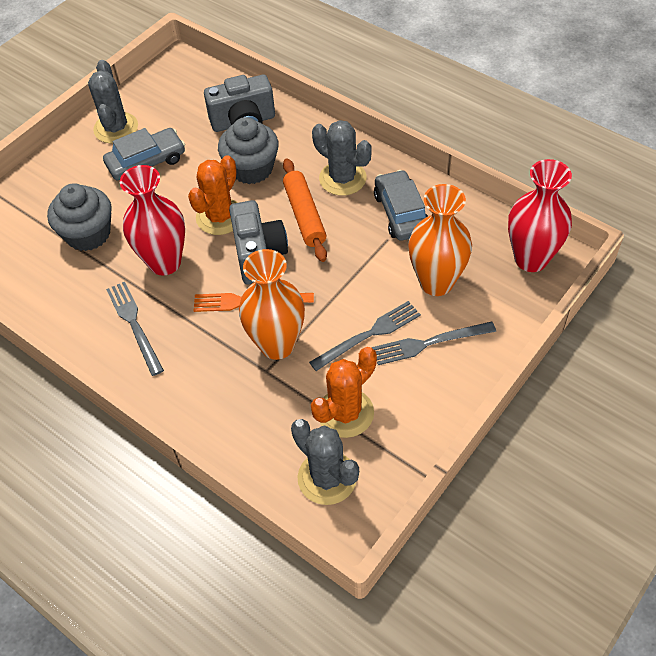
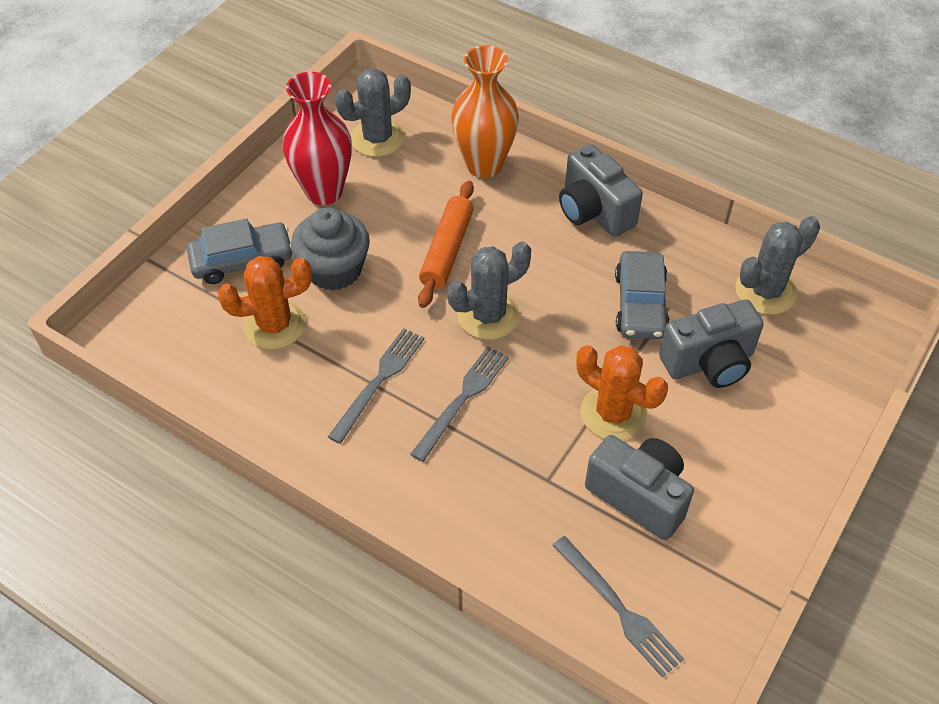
grey camera: 2 -> 3
grey cupcake: 2 -> 1
orange fork: 1 -> 0
orange vase: 2 -> 1
red vase: 2 -> 1

